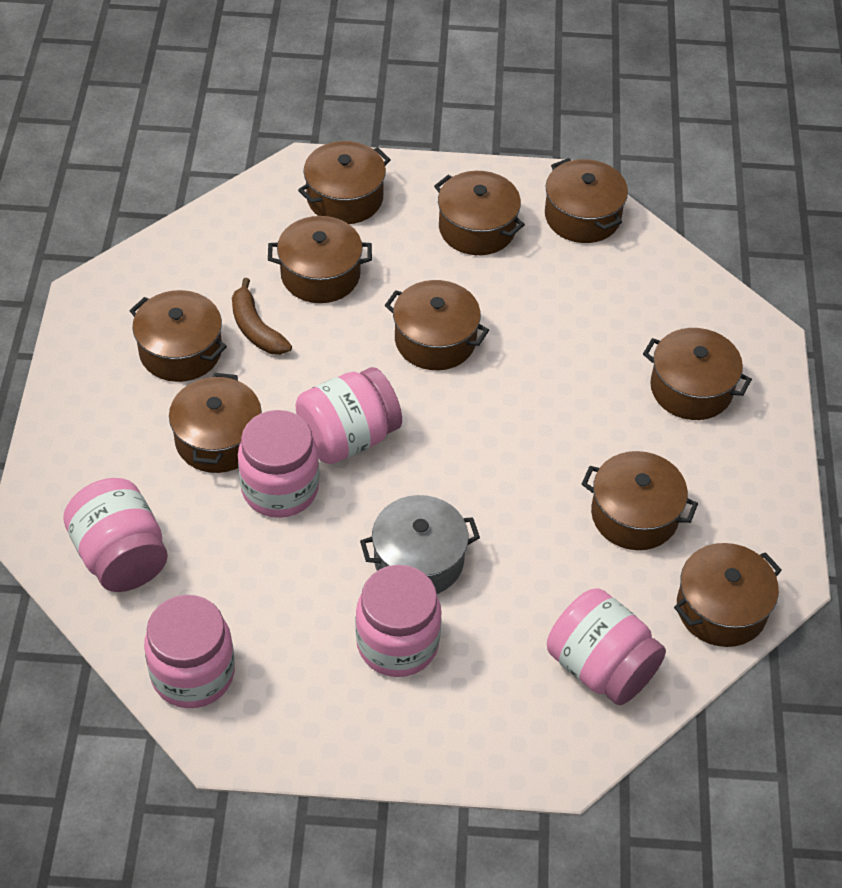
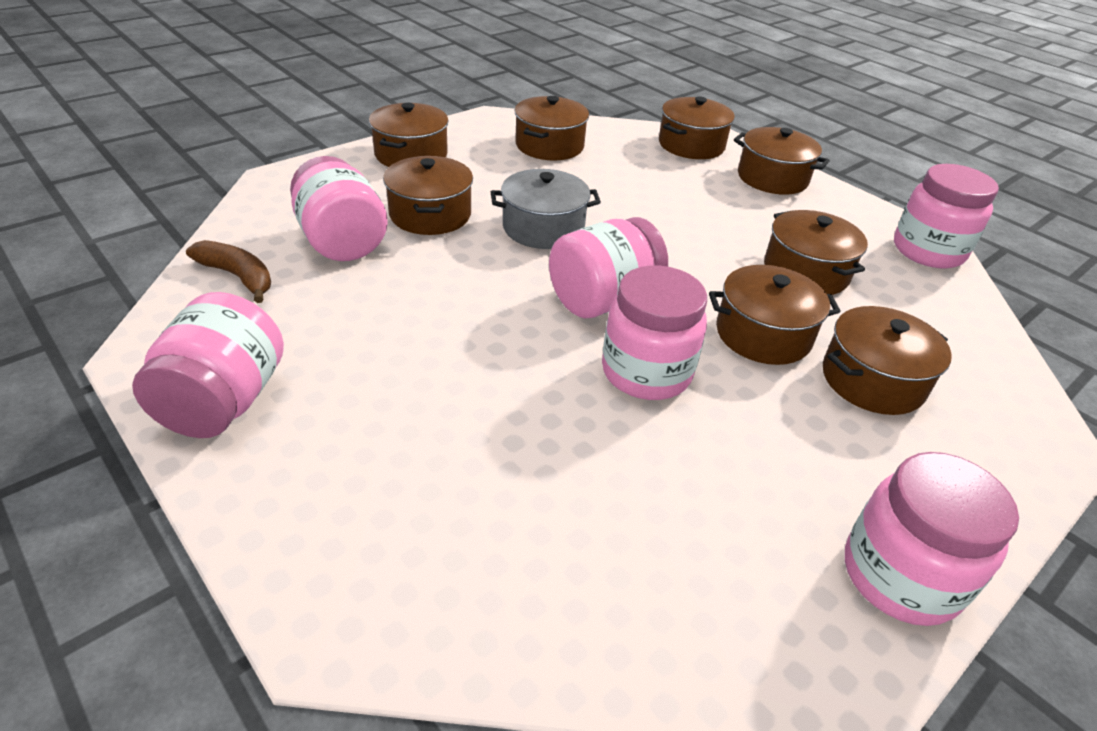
brown pot: 10 -> 8

